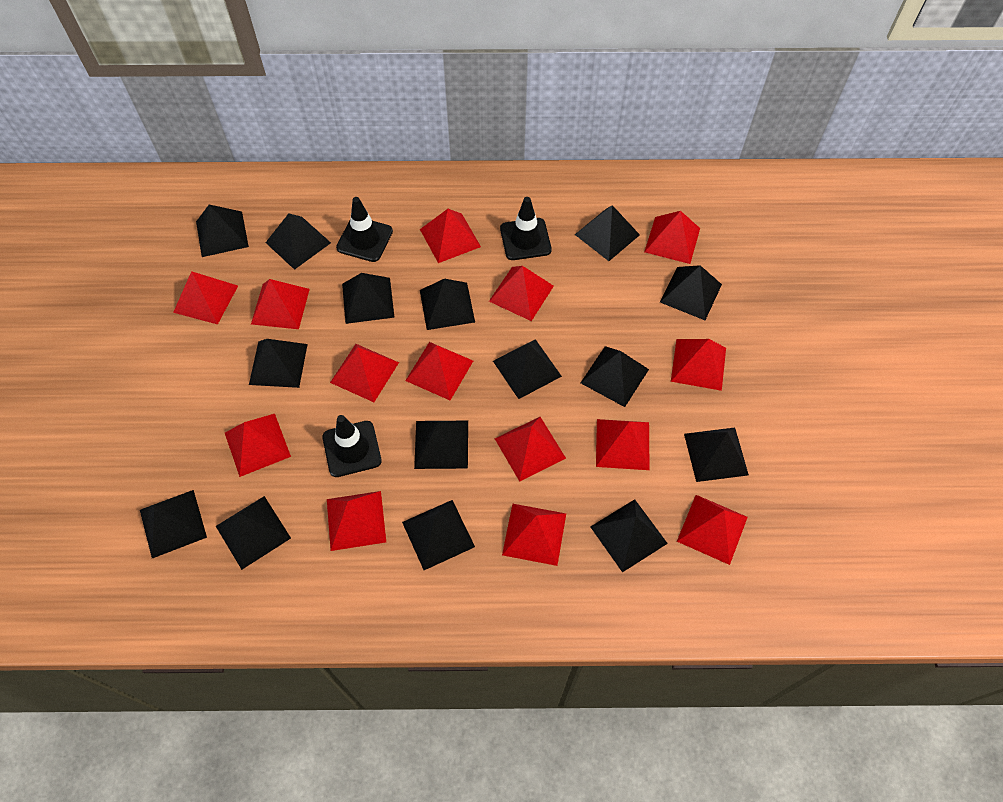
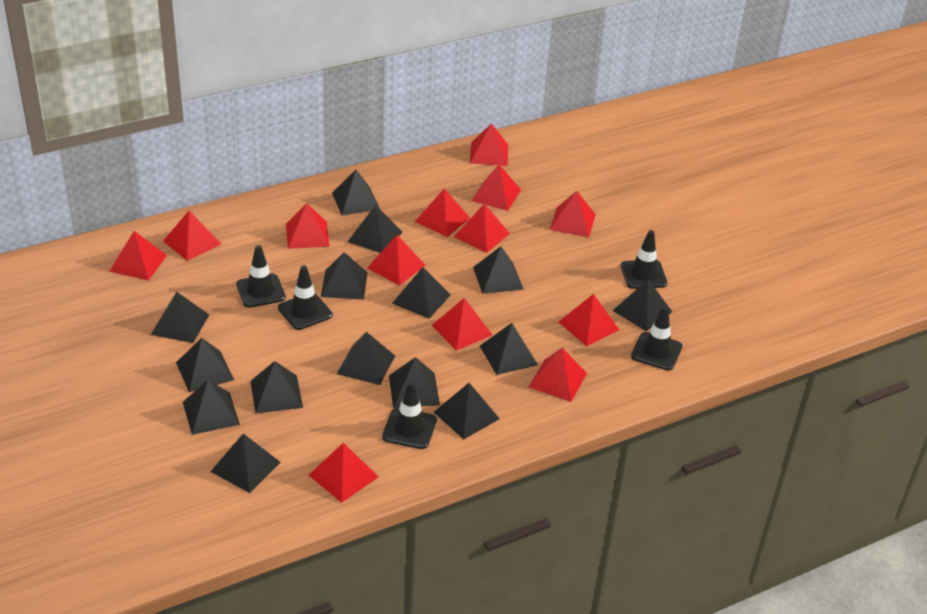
black traffic cone: 3 -> 5
red pyramid: 14 -> 13

